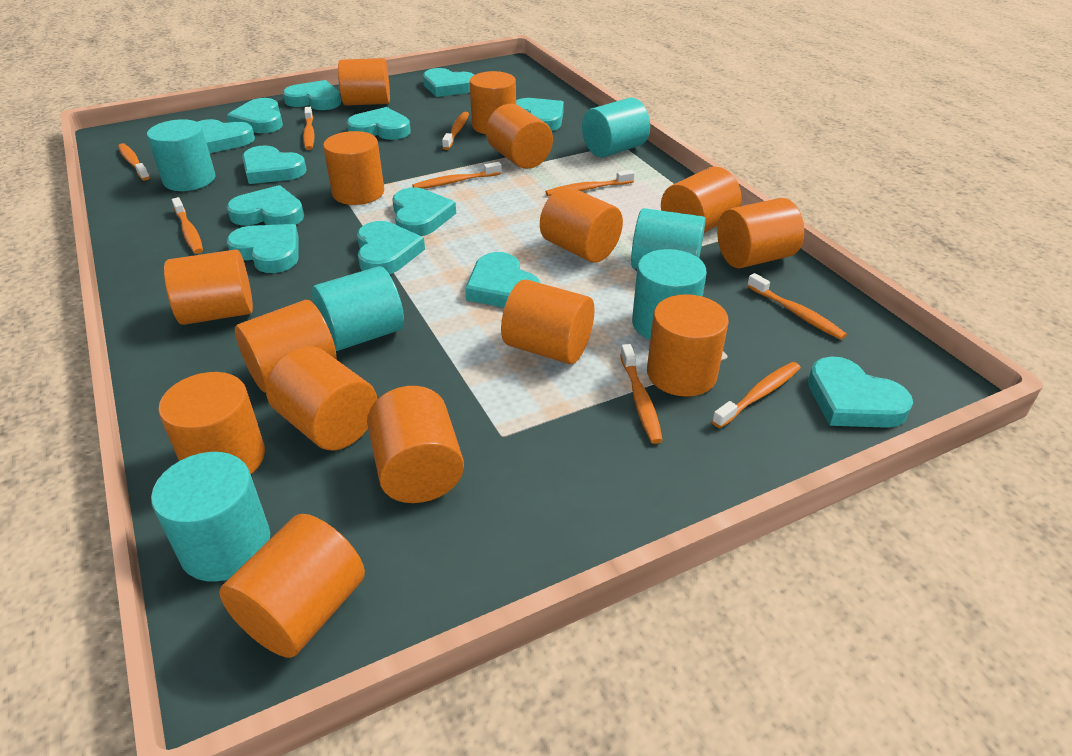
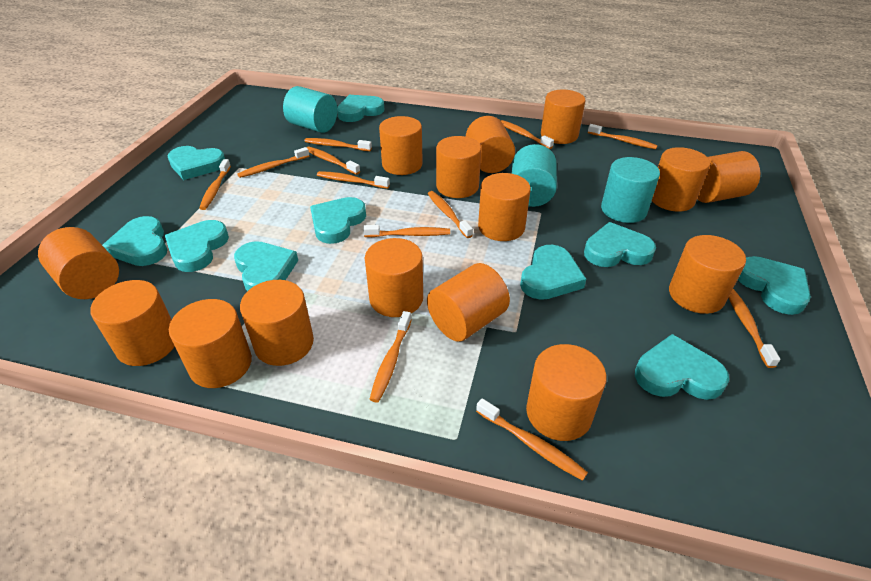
orange toothbrush: 9 -> 12
turquoise cylinder: 6 -> 3
turquoise heart: 13 -> 10

